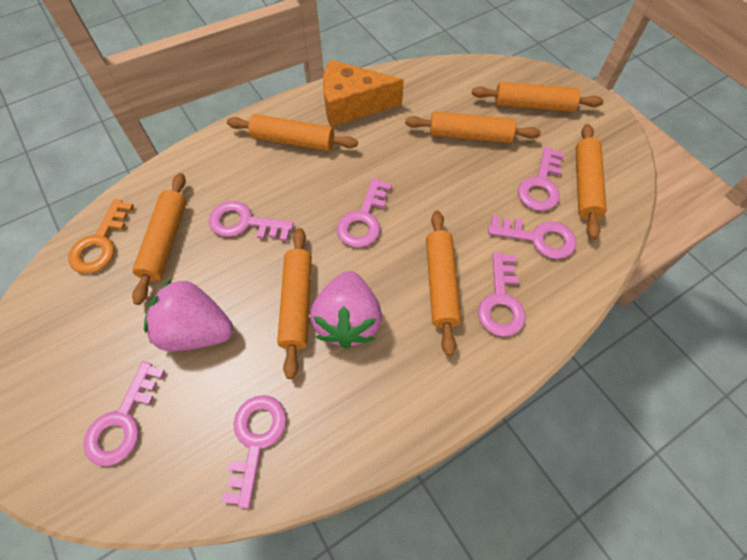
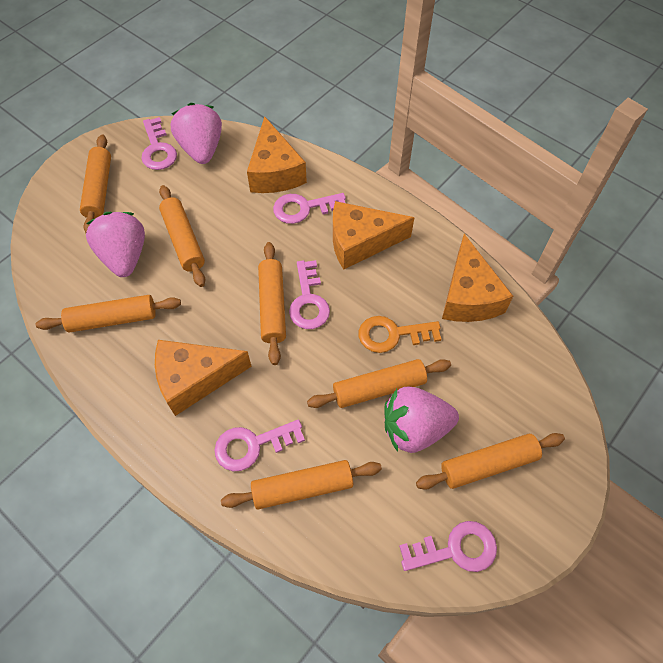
orange cheese: 1 -> 4
pink key: 7 -> 5
pink strawberry: 2 -> 3

